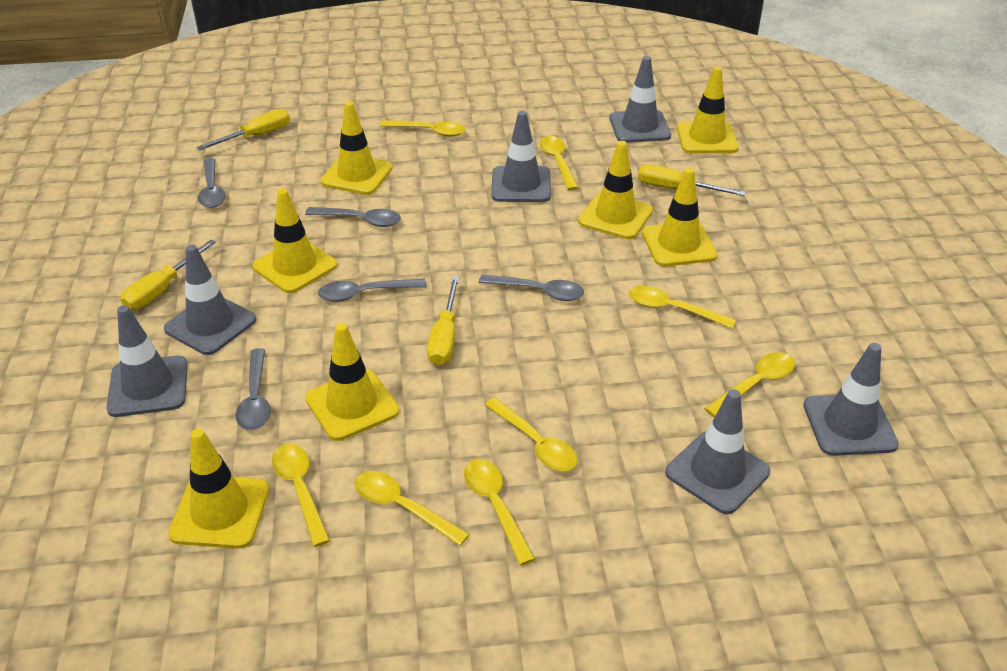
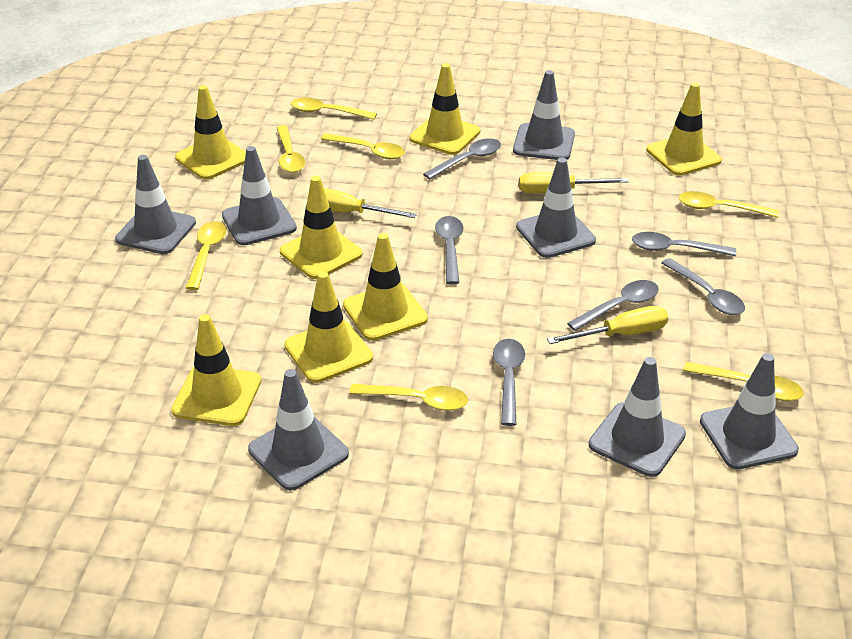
grey spoon: 5 -> 6
grey traffic cone: 6 -> 7
yellow screwdriver: 4 -> 3
yellow spoon: 8 -> 7

